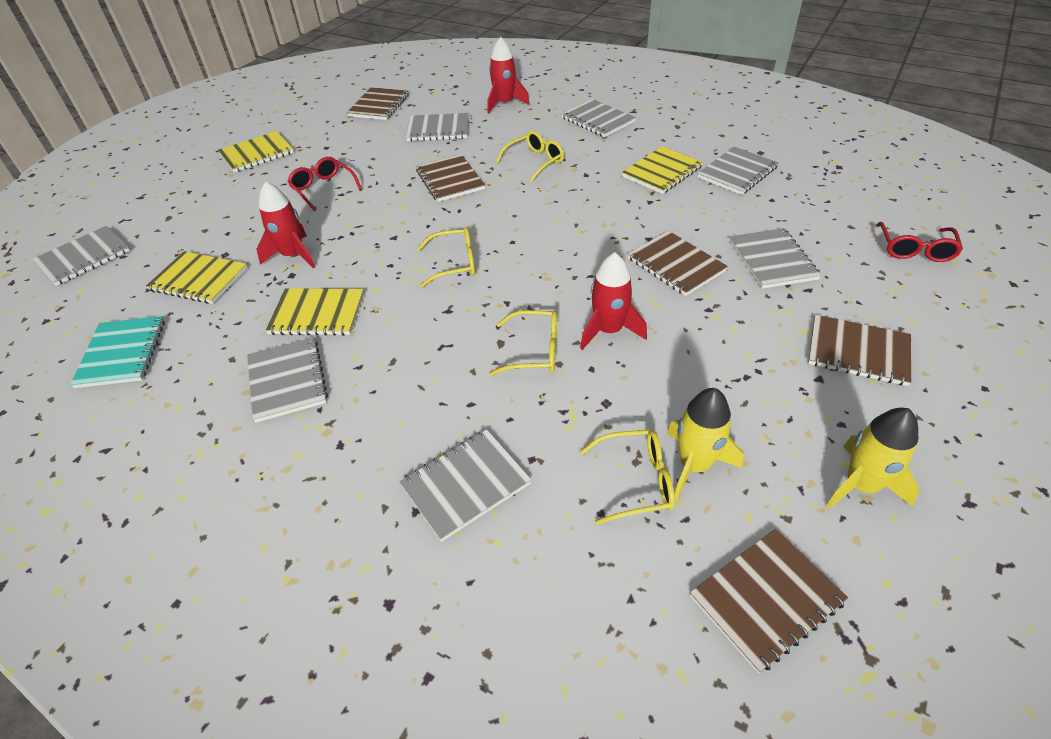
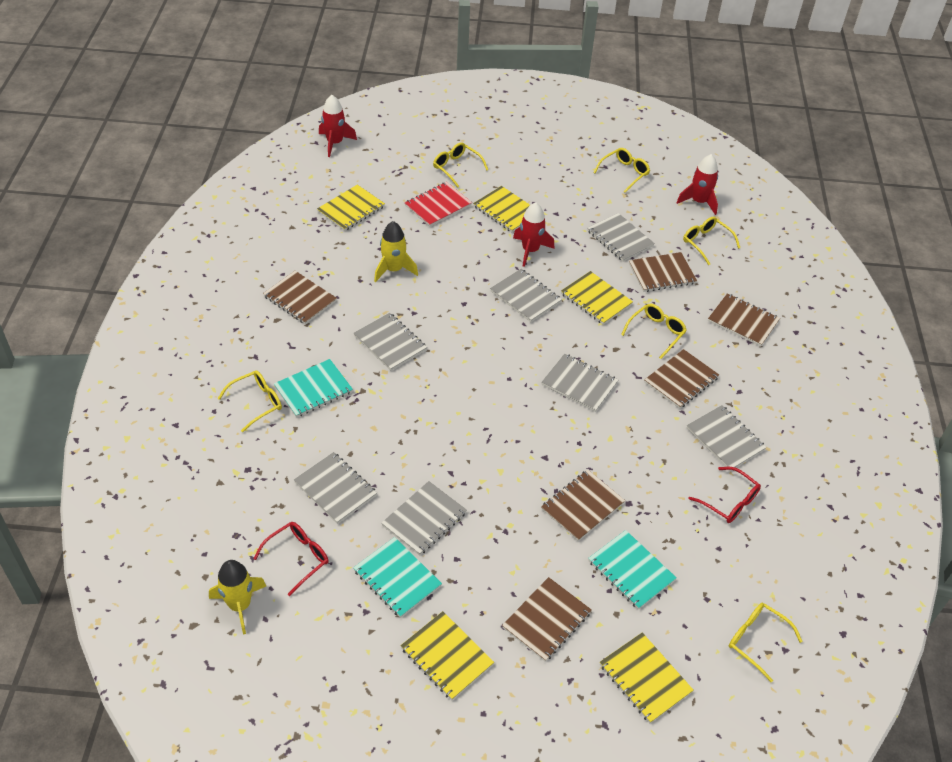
brown notebook: 5 -> 6
red notebook: 0 -> 1
turquoise notebook: 1 -> 3
yellow glasses: 4 -> 6
yellow notebook: 4 -> 5

